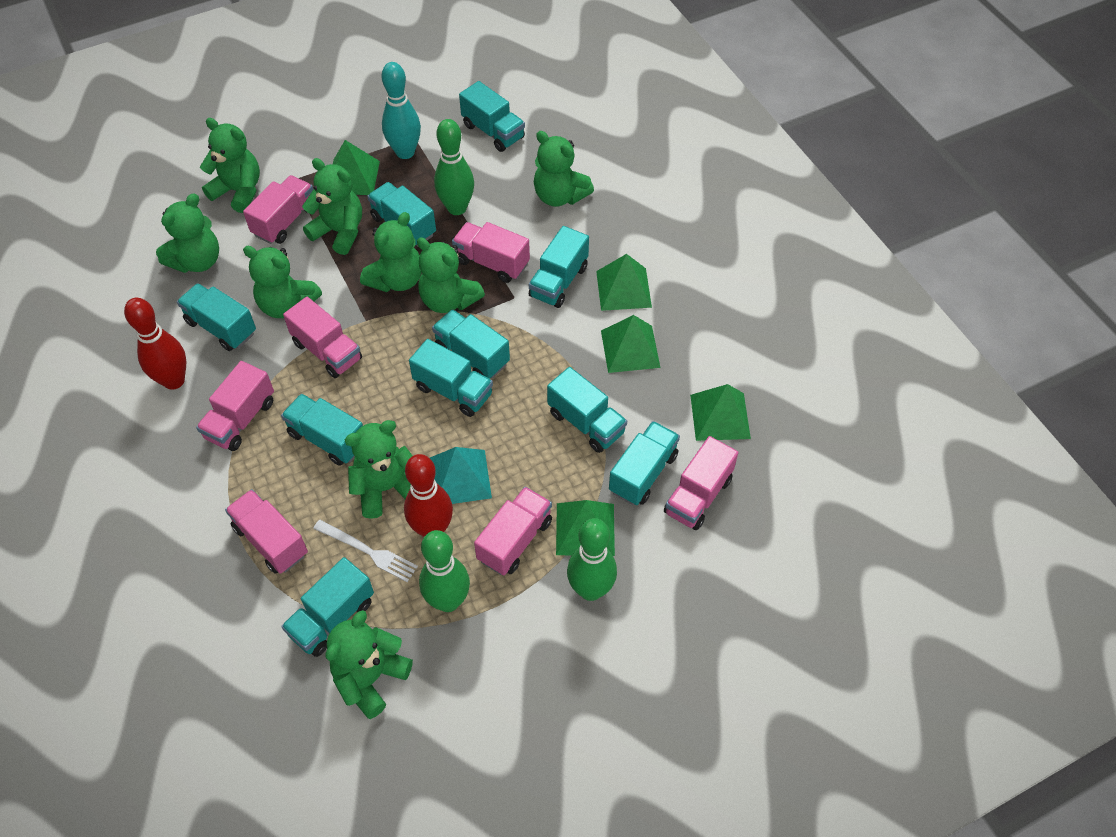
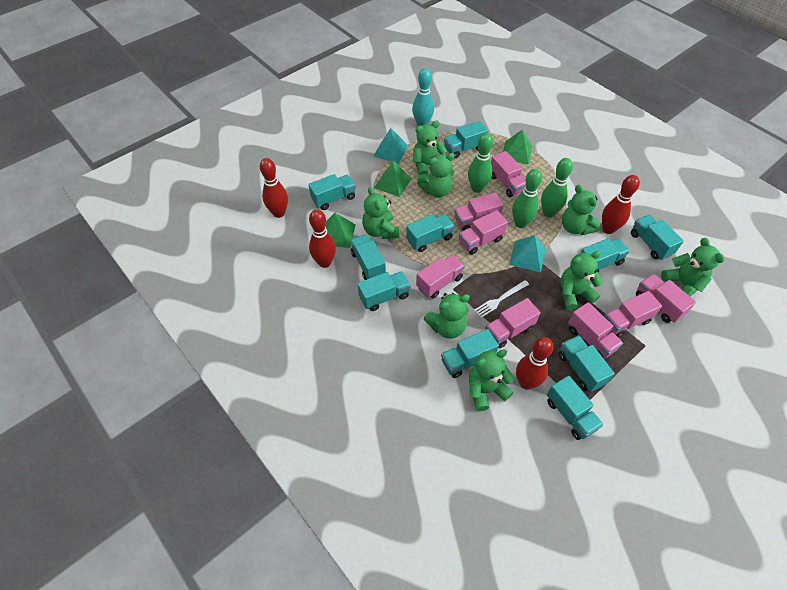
green pyramid: 5 -> 3
green teddy bear: 9 -> 8
pink truck: 7 -> 8
red bowling pin: 2 -> 4
turquoise pyramid: 1 -> 2

